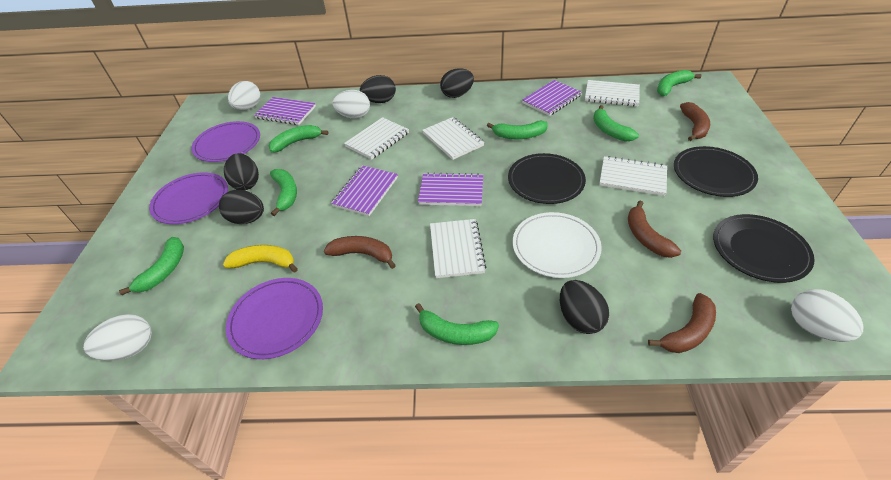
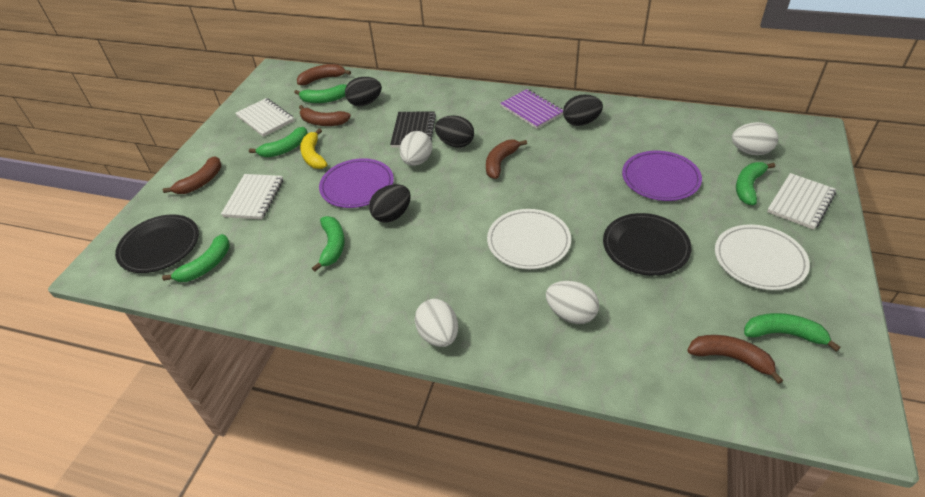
black egg: 5 -> 4
black notebook: 0 -> 1
black plate: 3 -> 2
brown banana: 4 -> 5
green banana: 7 -> 6
purple notebook: 4 -> 1
purple plate: 3 -> 2
white notebook: 5 -> 3
white plate: 1 -> 2

